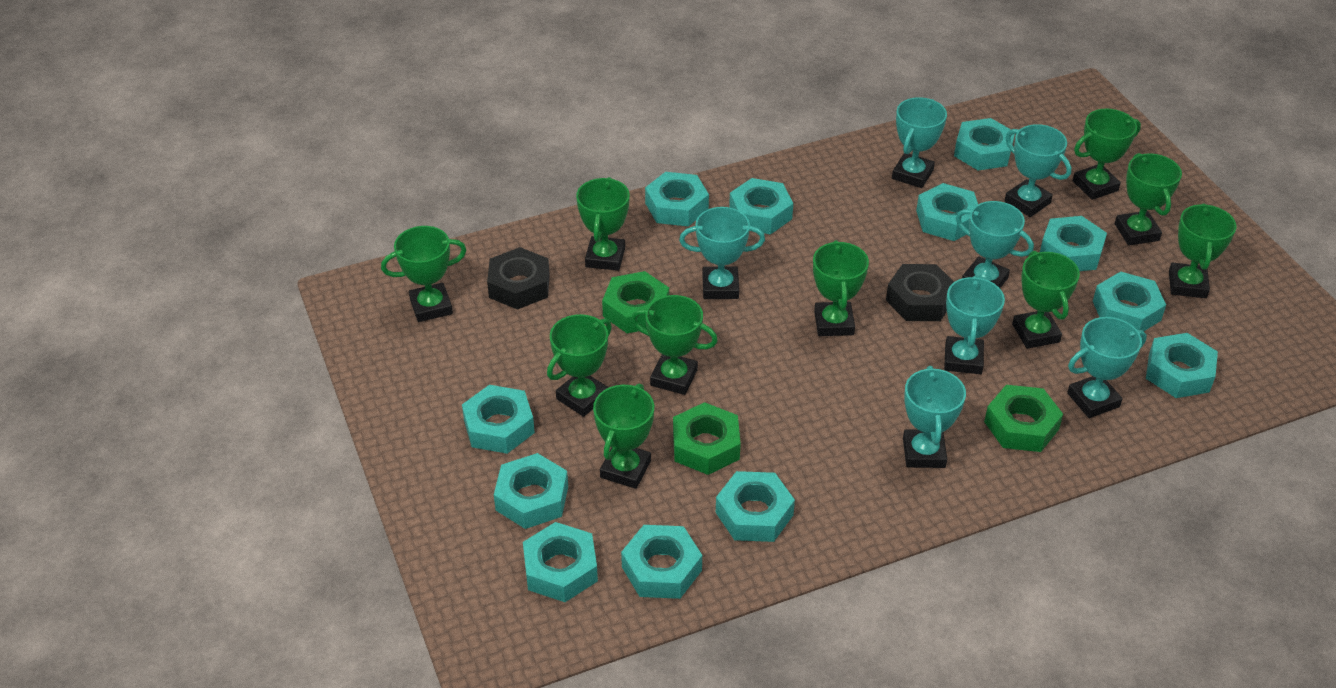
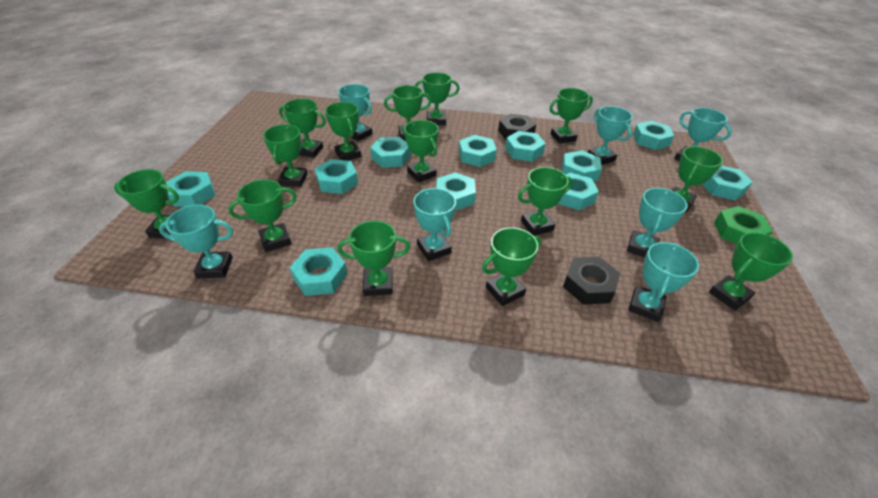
green nut: 3 -> 1
green trophy: 10 -> 14
turquoise nut: 12 -> 11

